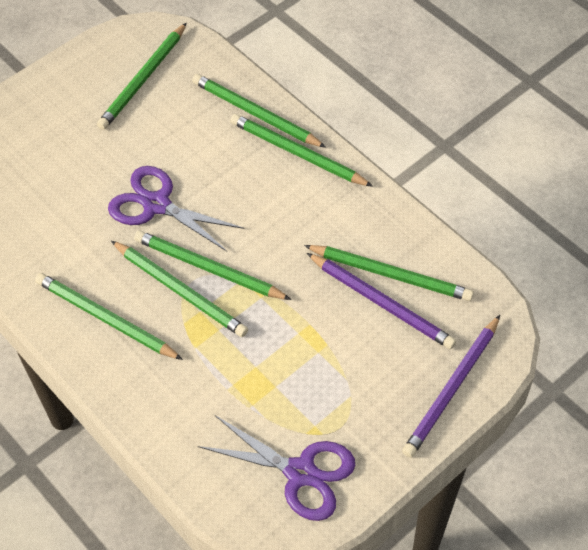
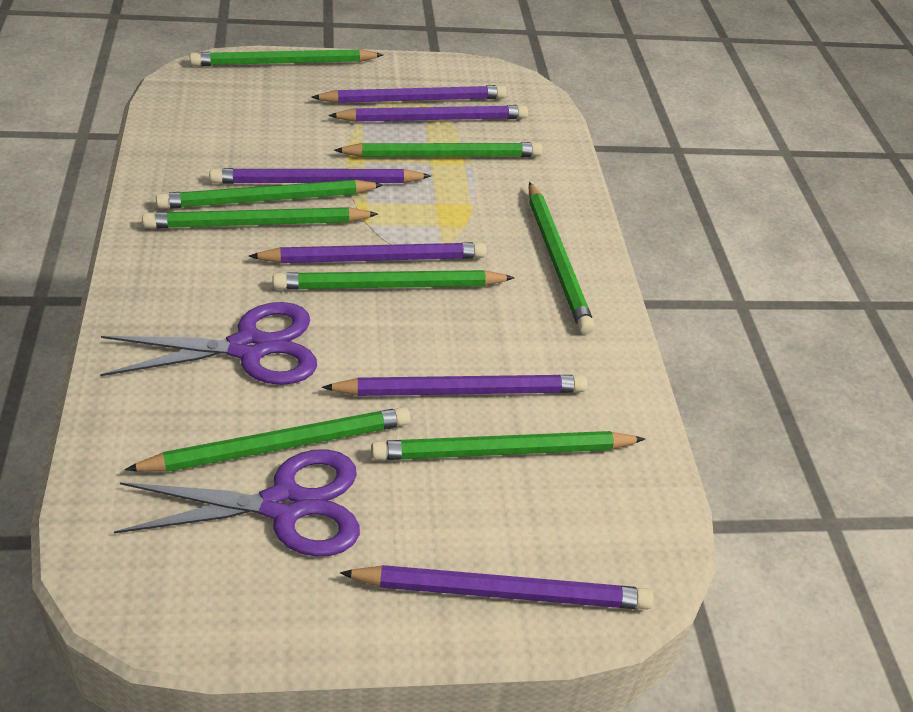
green pencil: 7 -> 8
purple pencil: 2 -> 6

